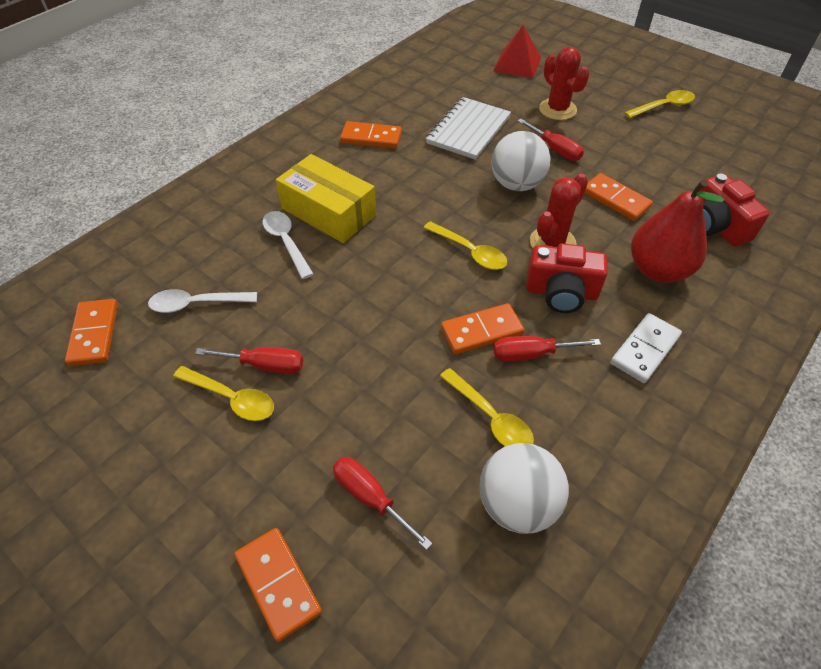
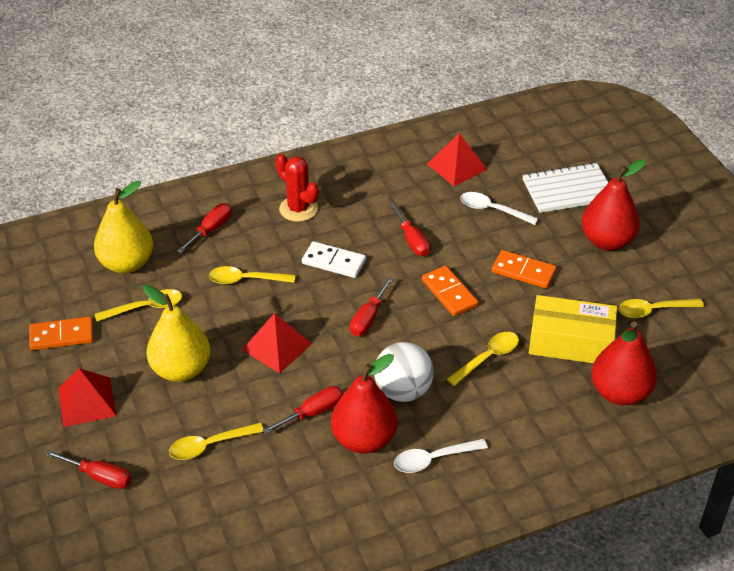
orange domino: 5 -> 3
red cactus: 2 -> 1
red camera: 2 -> 0
red pear: 1 -> 3
red pyramid: 1 -> 3
red screwdriver: 4 -> 5
white ball: 2 -> 1
yellow pear: 0 -> 2
yellow spoon: 4 -> 5

